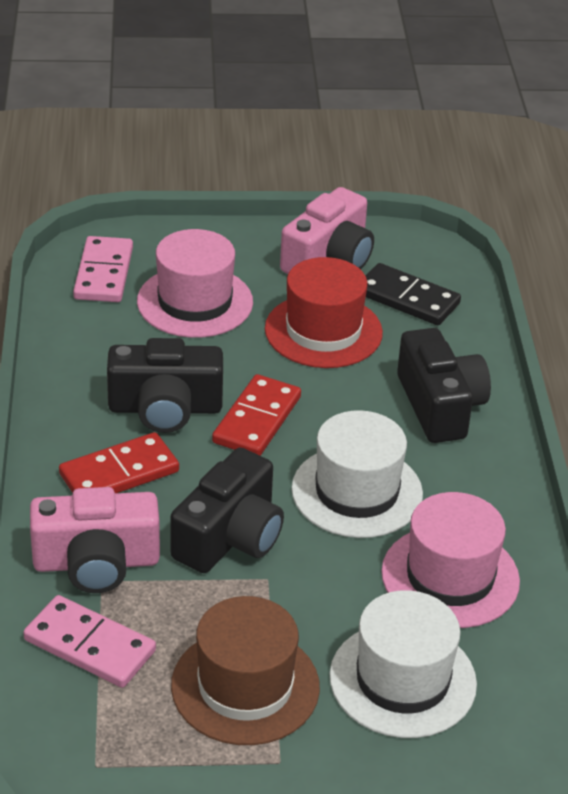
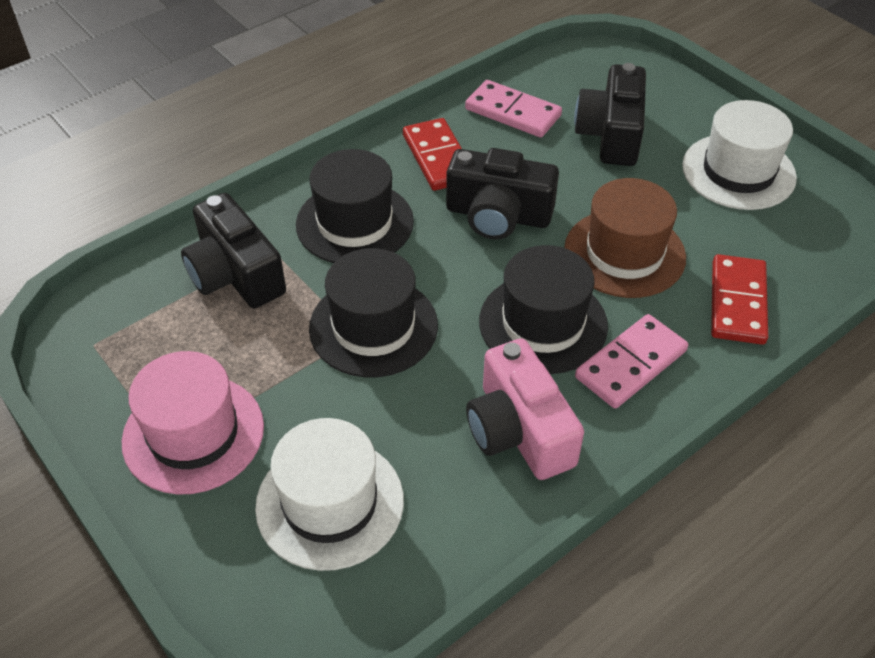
black domino: 1 -> 0
black hat: 0 -> 3
pink camera: 2 -> 1
pink hat: 2 -> 1
red hat: 1 -> 0

